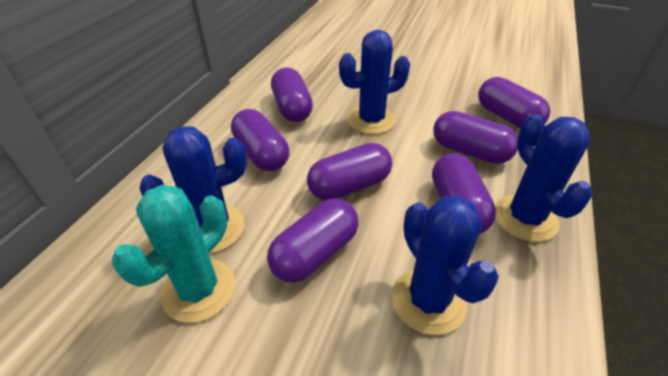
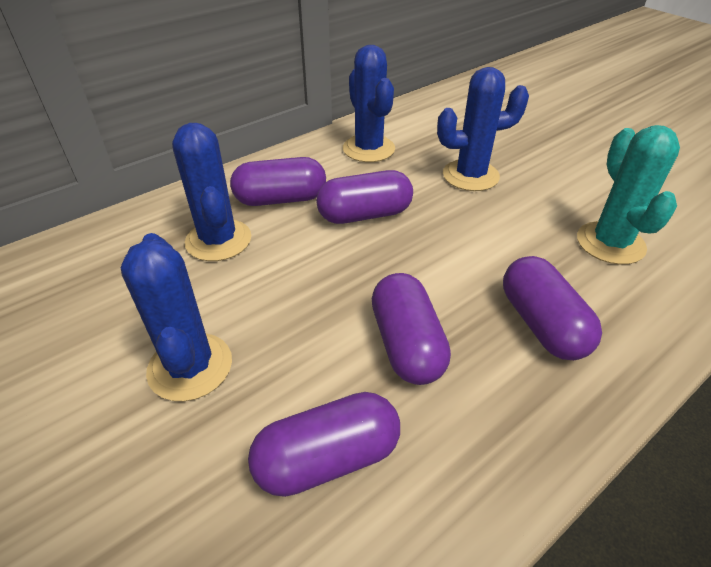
purple capsule: 7 -> 5

